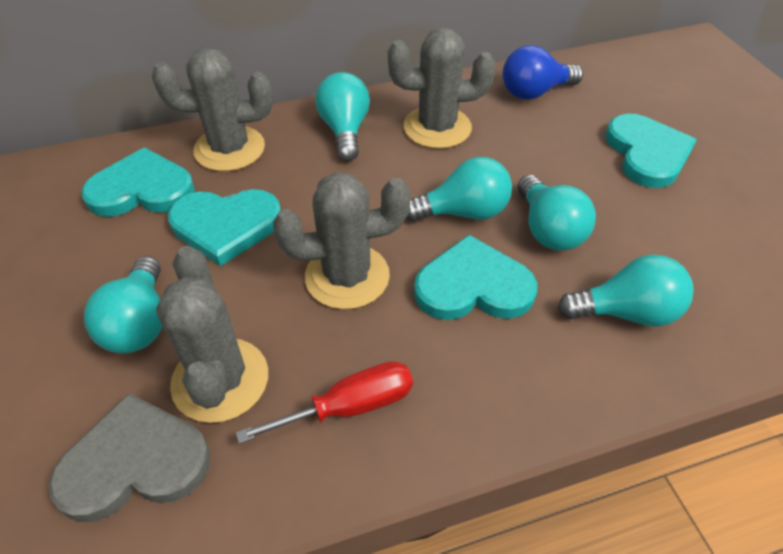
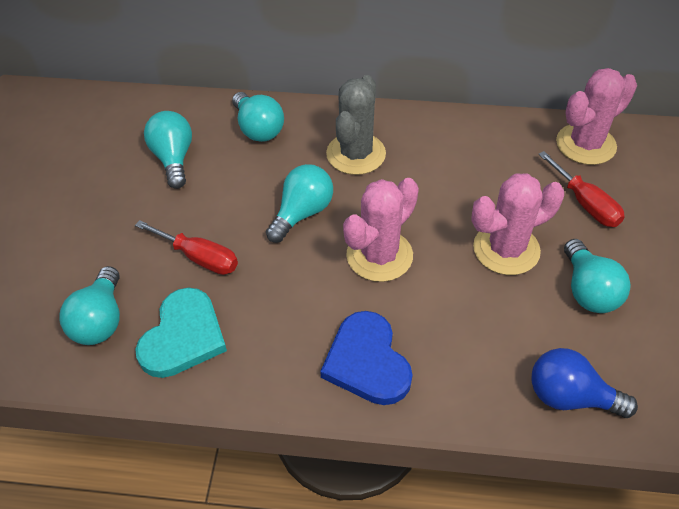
blue heart: 0 -> 1
grey cactus: 4 -> 1
grey heart: 1 -> 0
pink cactus: 0 -> 3
red screwdriver: 1 -> 2
turquoise heart: 4 -> 1

